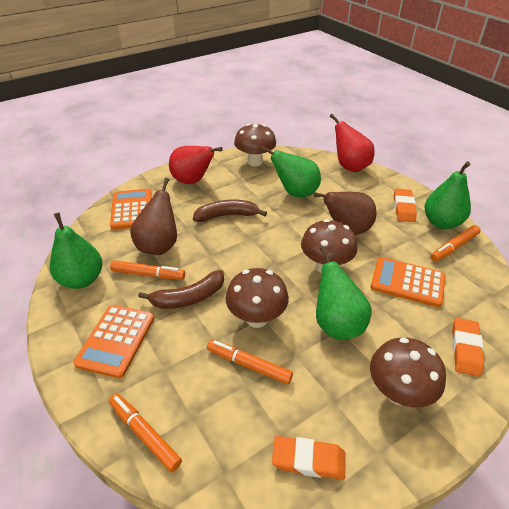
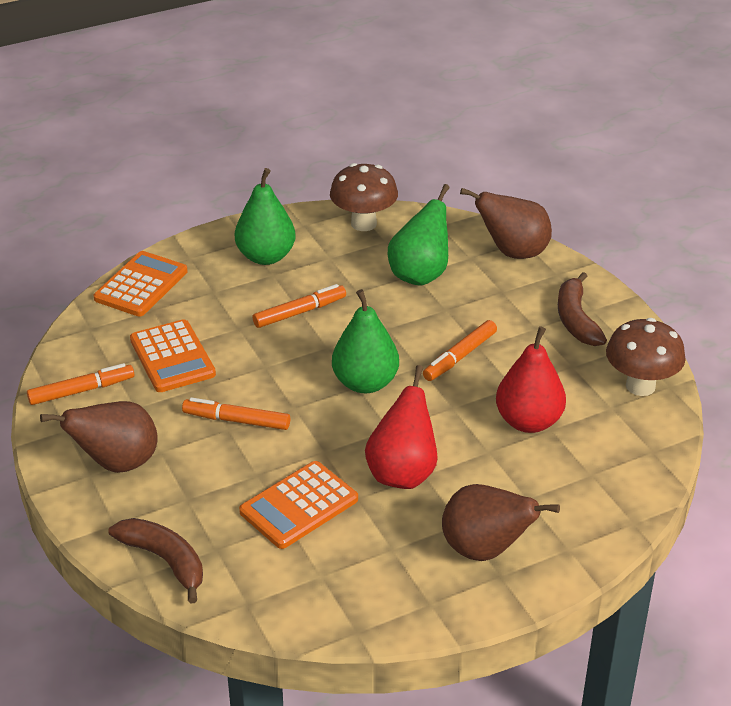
brown mushroom: 4 -> 2
brown pear: 2 -> 3
green pear: 4 -> 3
orange eraser: 3 -> 0

